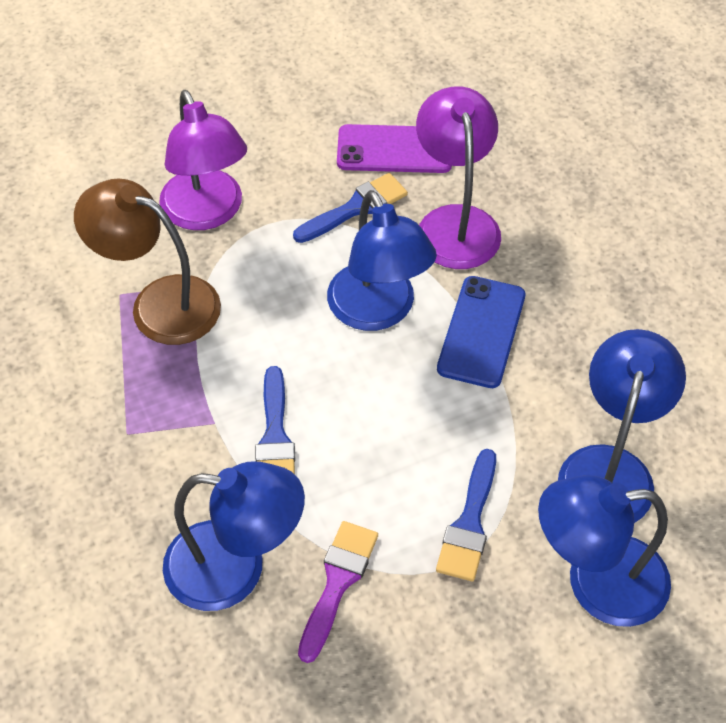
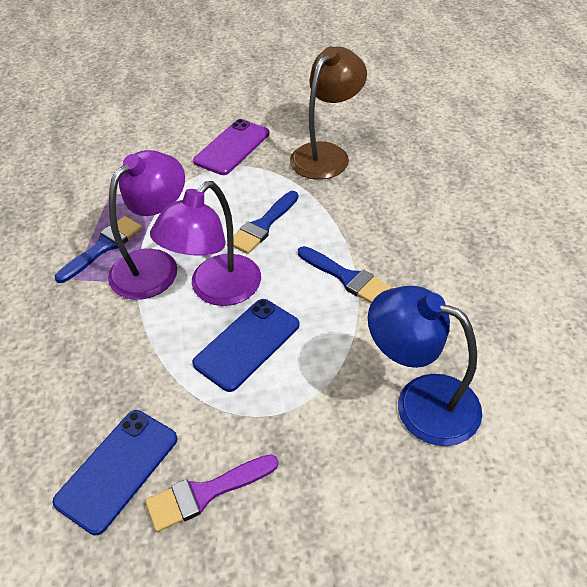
blue lamp: 4 -> 1
blue phone: 1 -> 2

